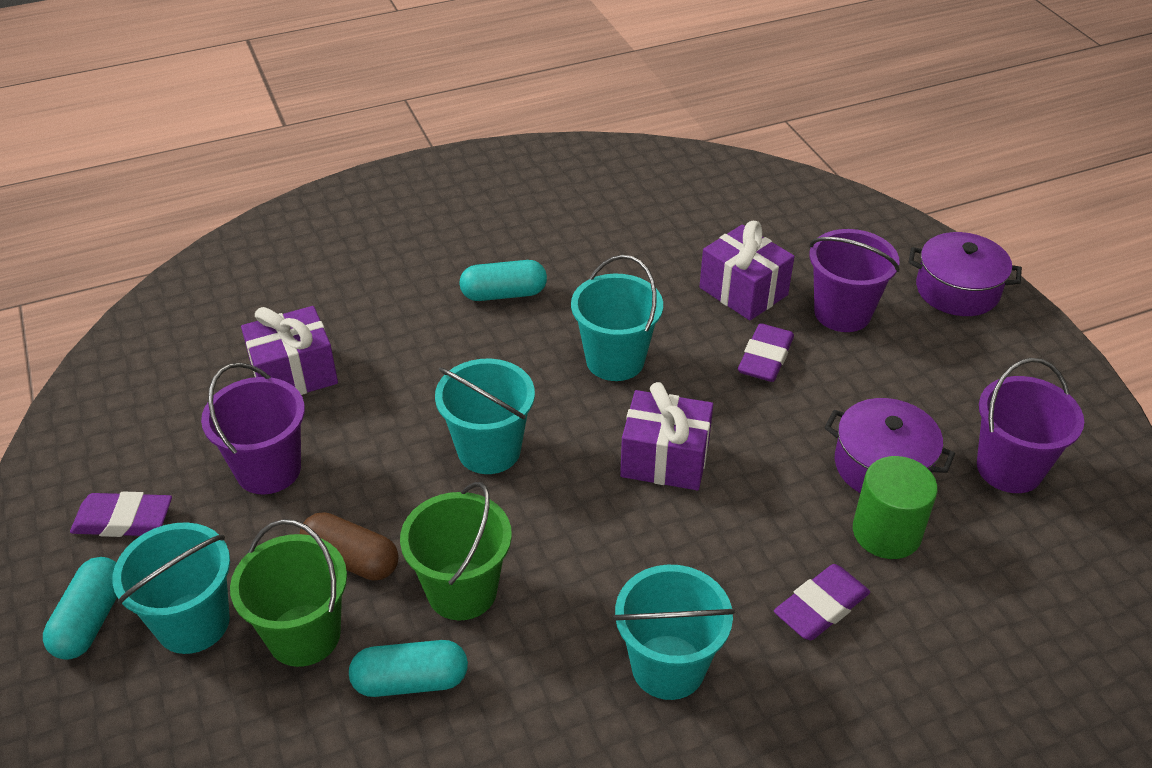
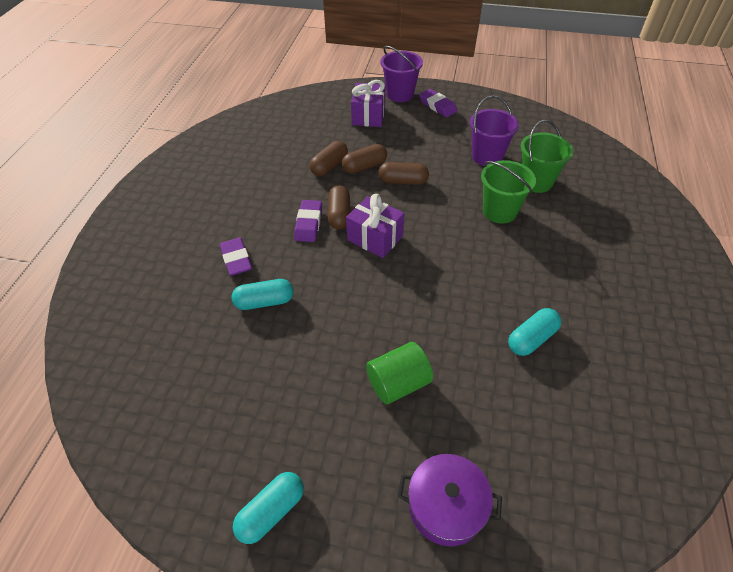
brown capsule: 1 -> 4
purple bucket: 3 -> 2
purple gift: 3 -> 2
purple pot: 2 -> 1
turquoise bucket: 4 -> 0

